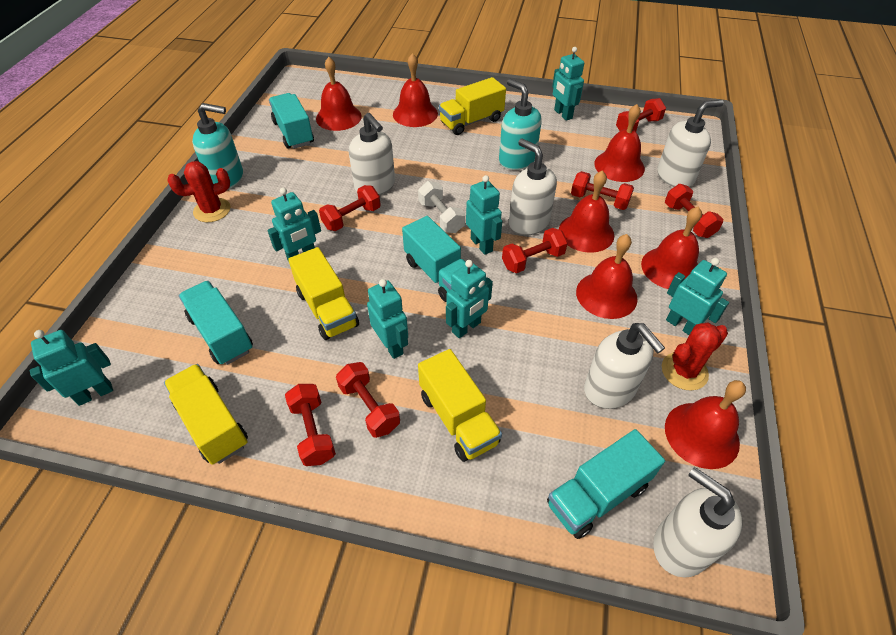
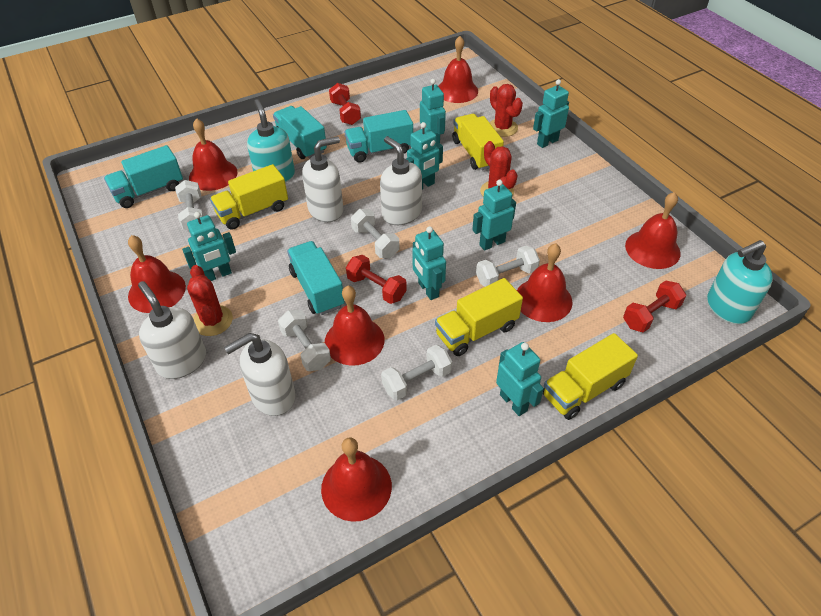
red cactus: 2 -> 3
red dumbbell: 7 -> 3
white dumbbell: 1 -> 5
white soap dispenser: 5 -> 4

